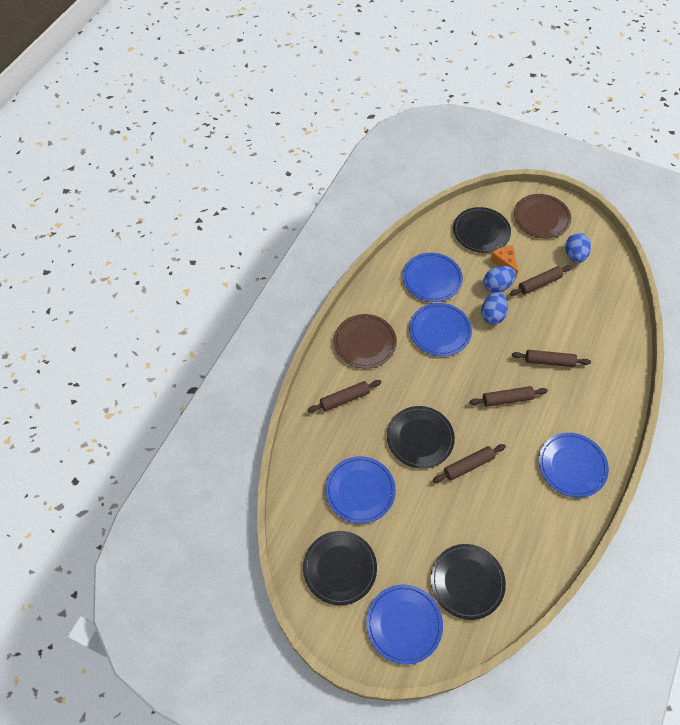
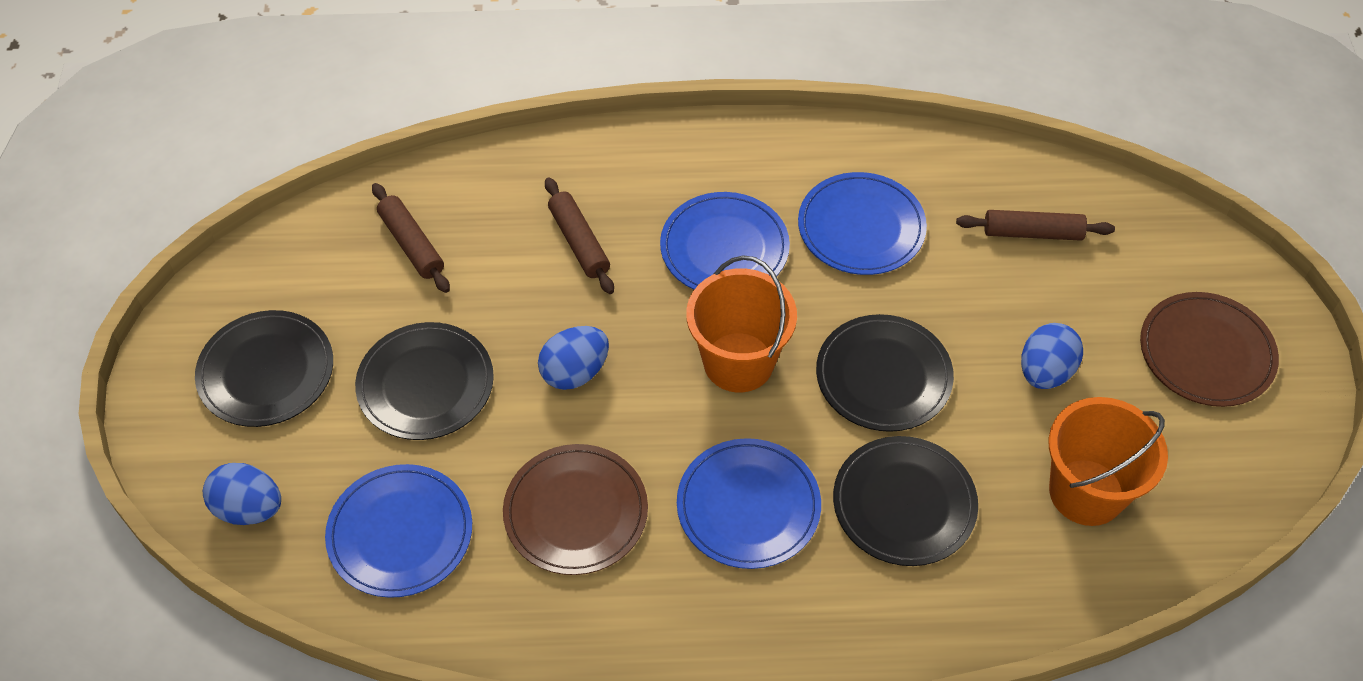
blue plate: 5 -> 4
brown rolling pin: 5 -> 3
orange bucket: 0 -> 2
orange cheese: 1 -> 0

